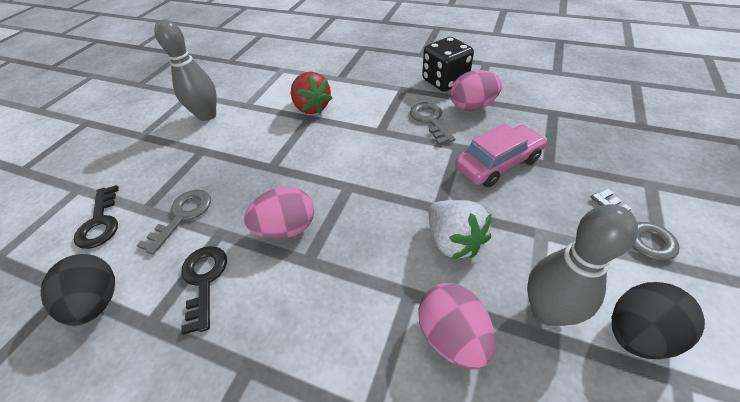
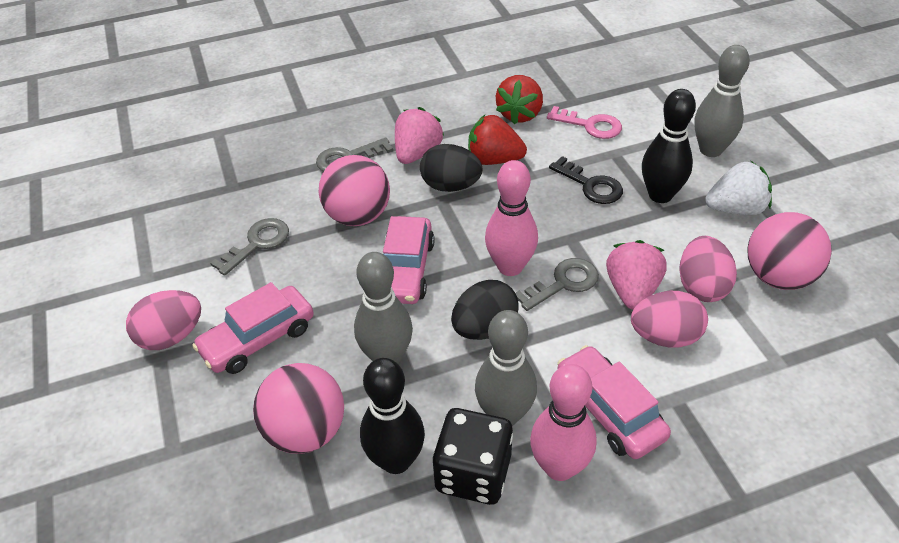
black bowling pin: 0 -> 2
black key: 2 -> 1
grey bowling pin: 2 -> 3
pink ball: 0 -> 3
pink bowling pin: 0 -> 2
pink car: 1 -> 3
pink key: 0 -> 1
pink strawberry: 0 -> 2
red strawberry: 1 -> 2

